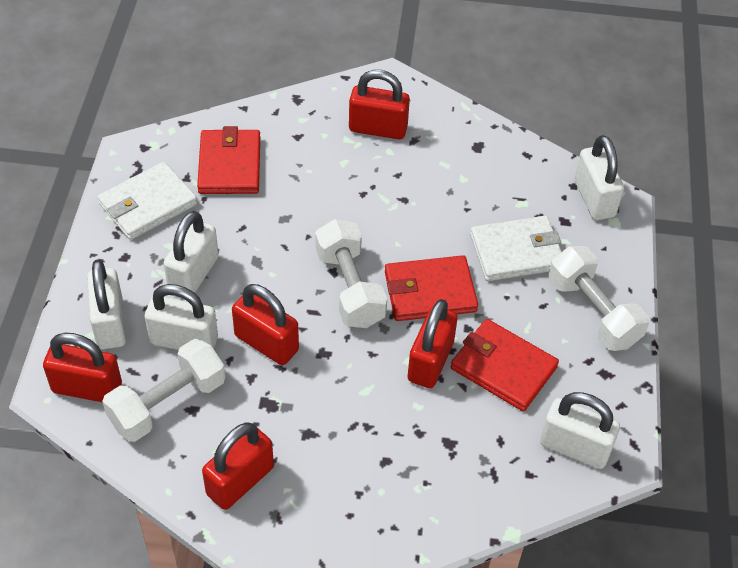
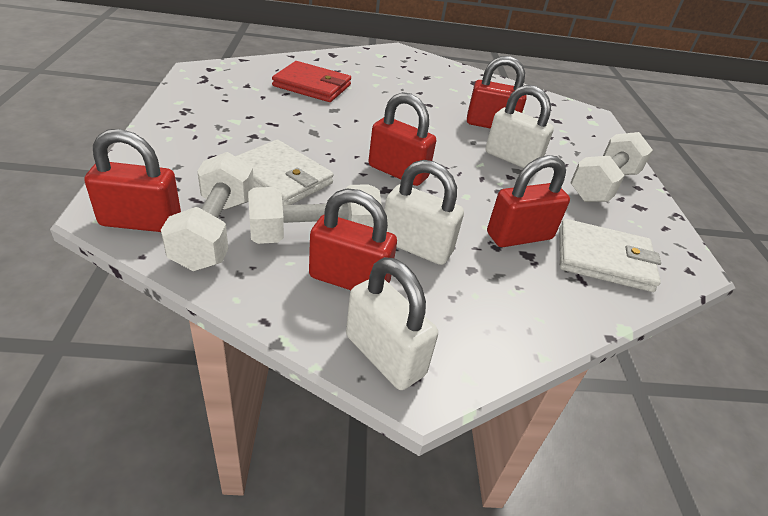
red wallet: 3 -> 1
white padlock: 5 -> 3

